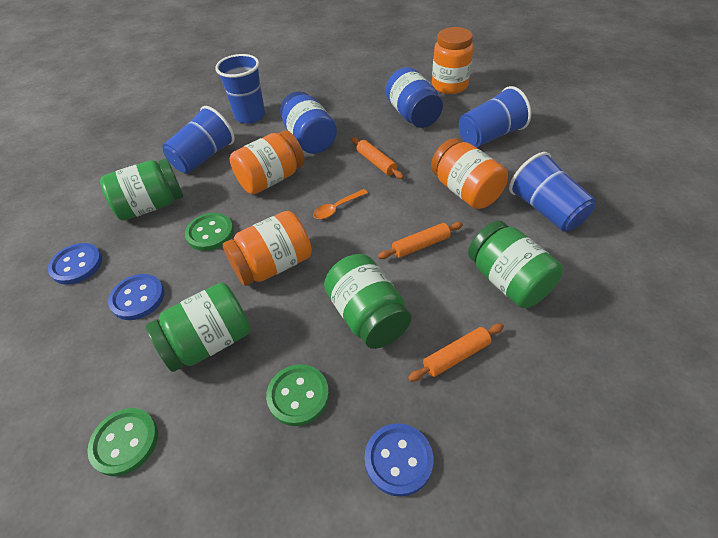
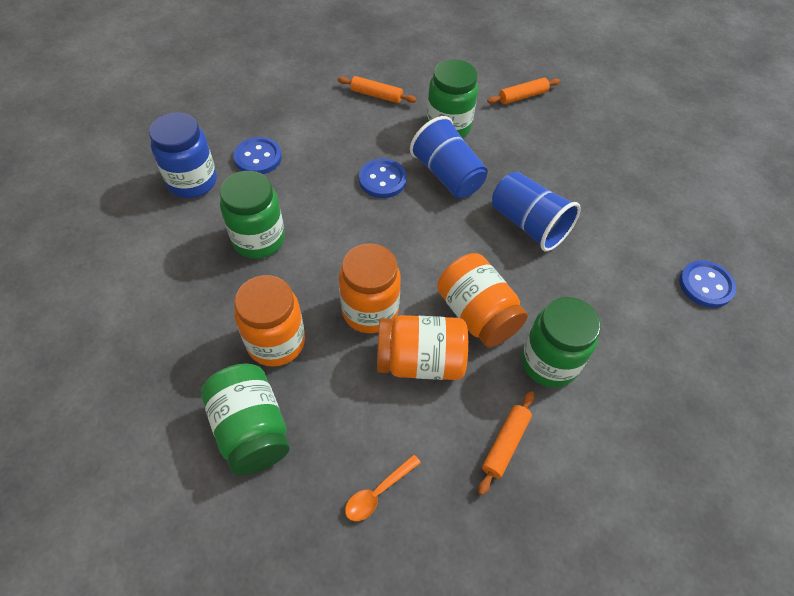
blue cup: 4 -> 2
blue jar: 2 -> 1
green button: 3 -> 0

